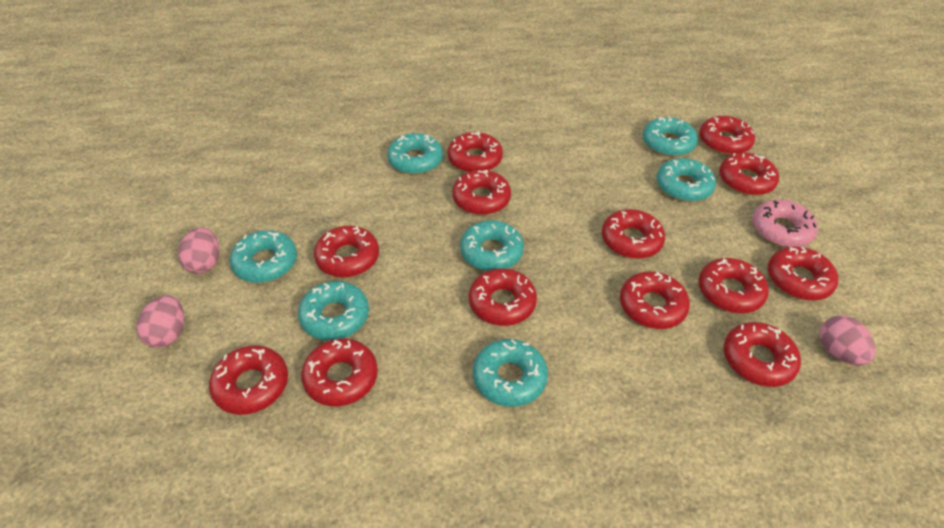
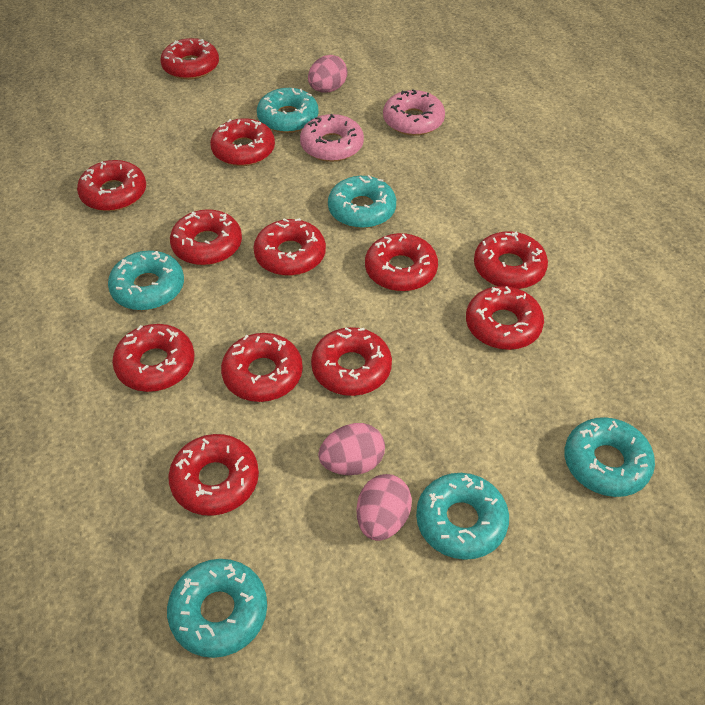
pink donut: 1 -> 2
red donut: 13 -> 12
turquoise donut: 7 -> 6

